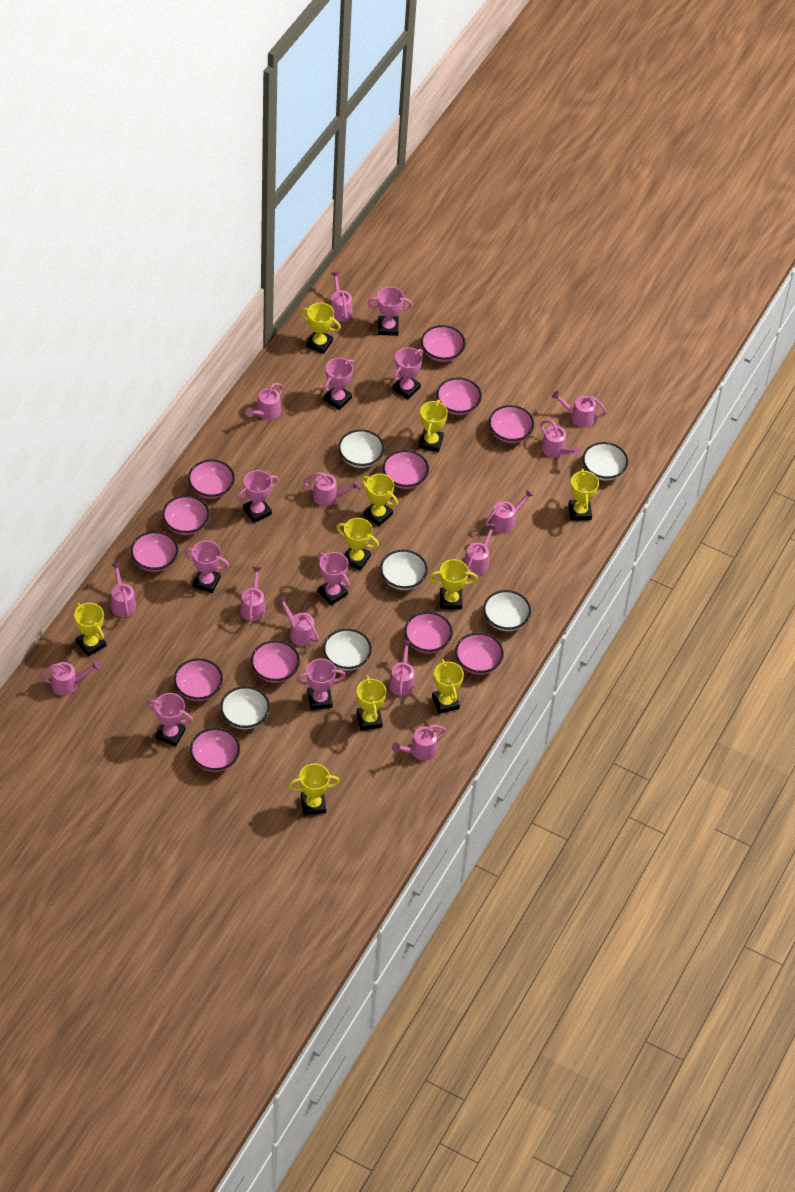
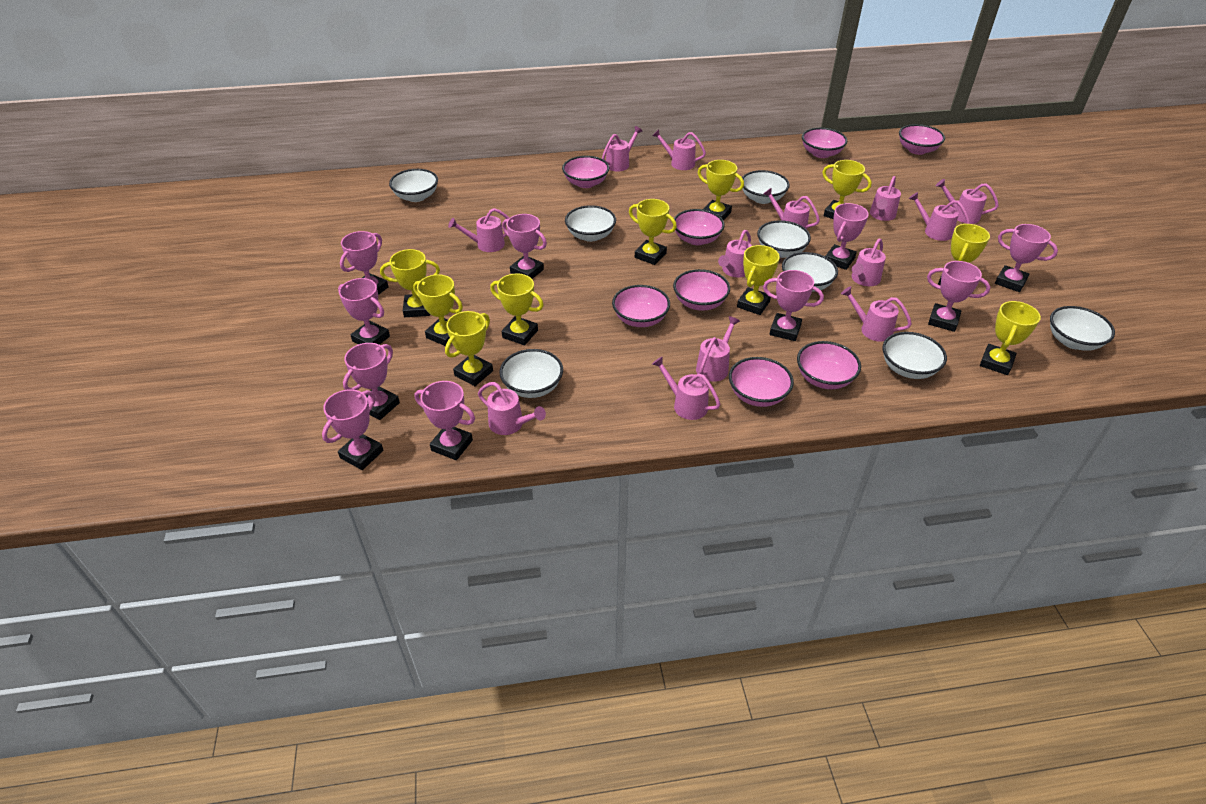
pink bowl: 12 -> 8
pink trophy: 8 -> 10
white bowl: 6 -> 8

